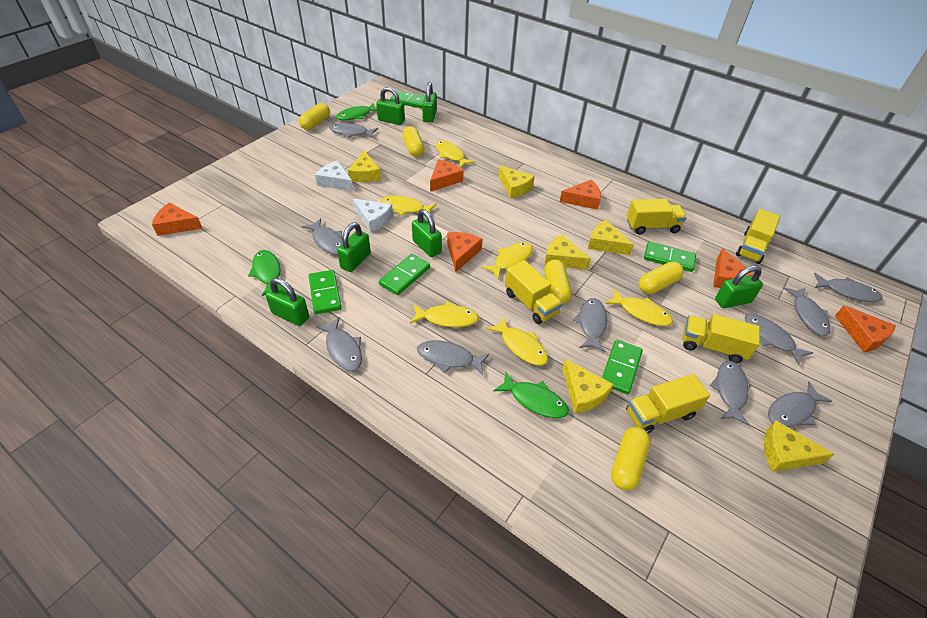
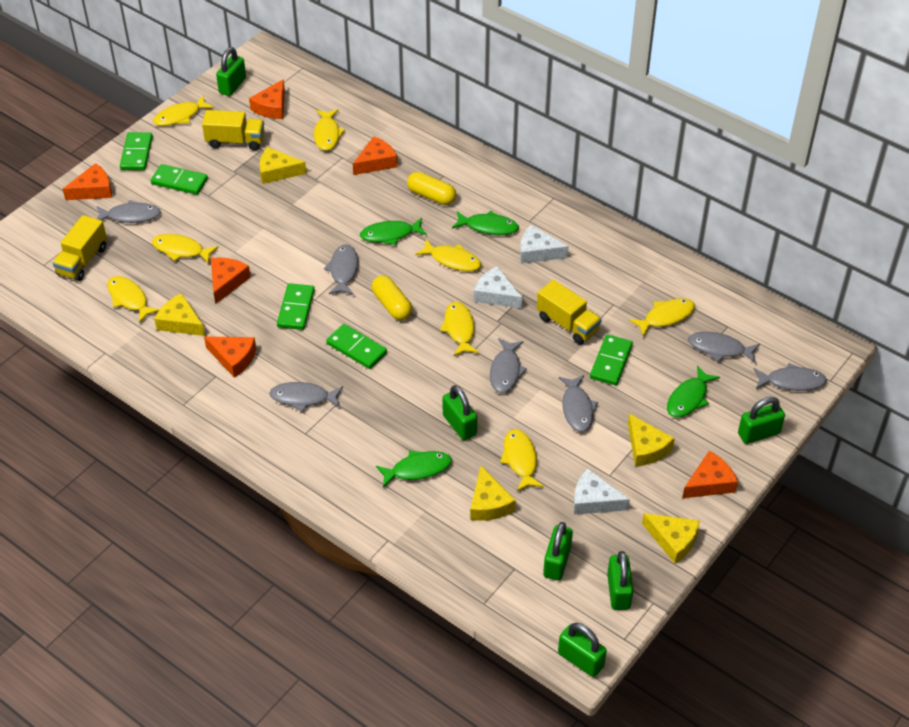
green fish: 3 -> 4
grey fish: 10 -> 7
white cheese: 2 -> 3
yellow capsule: 5 -> 2
yellow cheese: 6 -> 5
yellow fish: 6 -> 8
yellow truck: 5 -> 3

